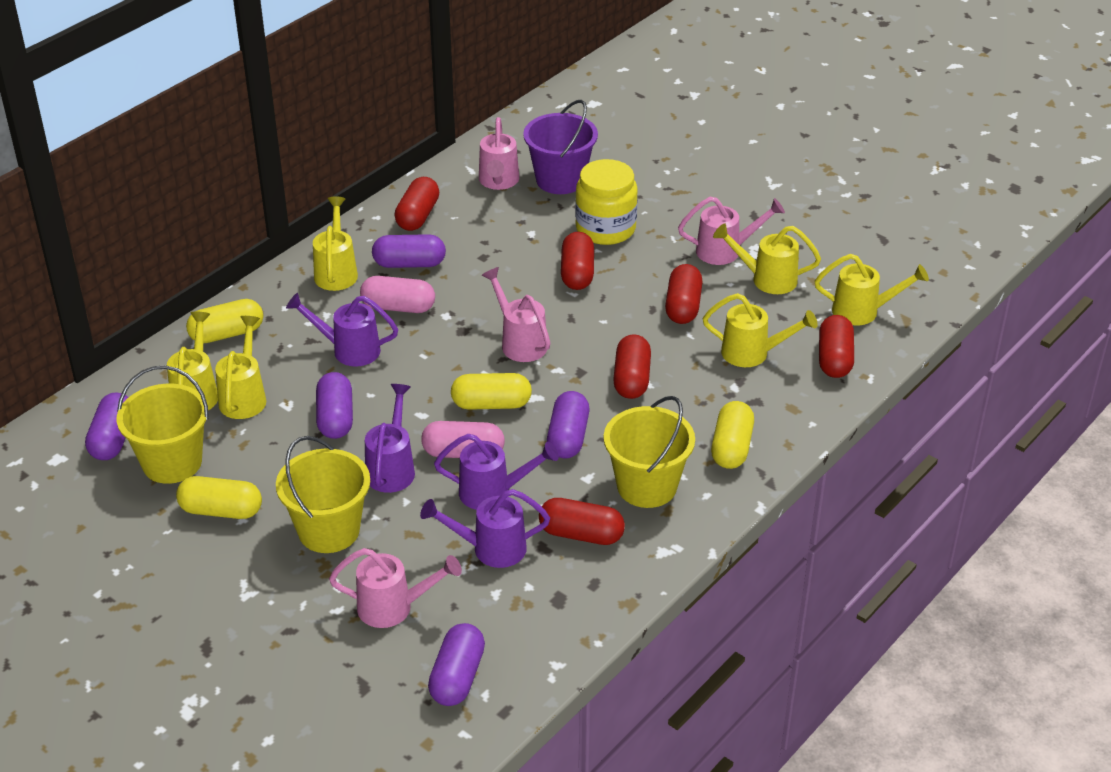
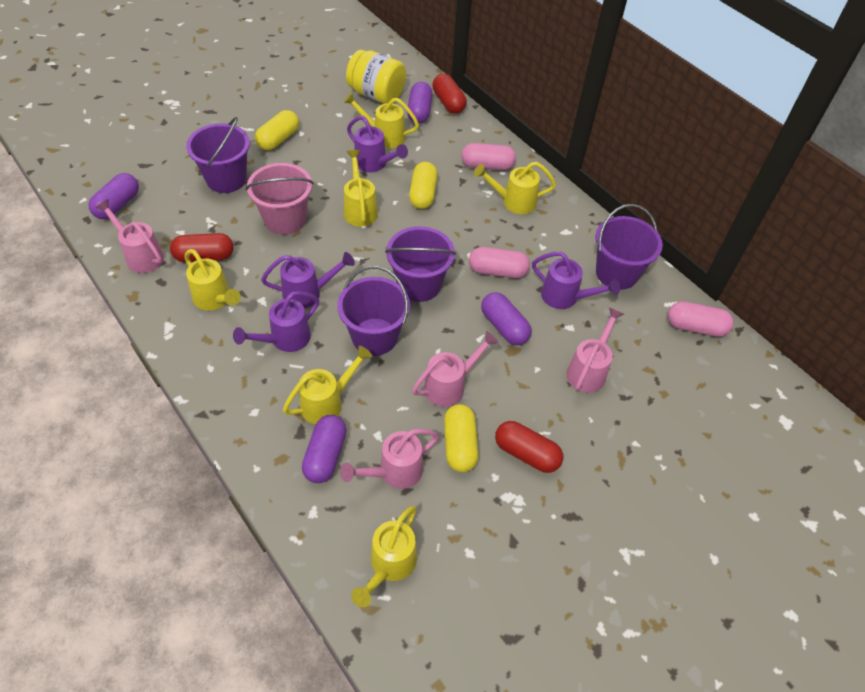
pink bucket: 0 -> 1
pink capsule: 2 -> 3
purple bucket: 1 -> 4
purple capsule: 5 -> 4
red capsule: 6 -> 3
yellow bucket: 3 -> 0
yellow capsule: 4 -> 3

